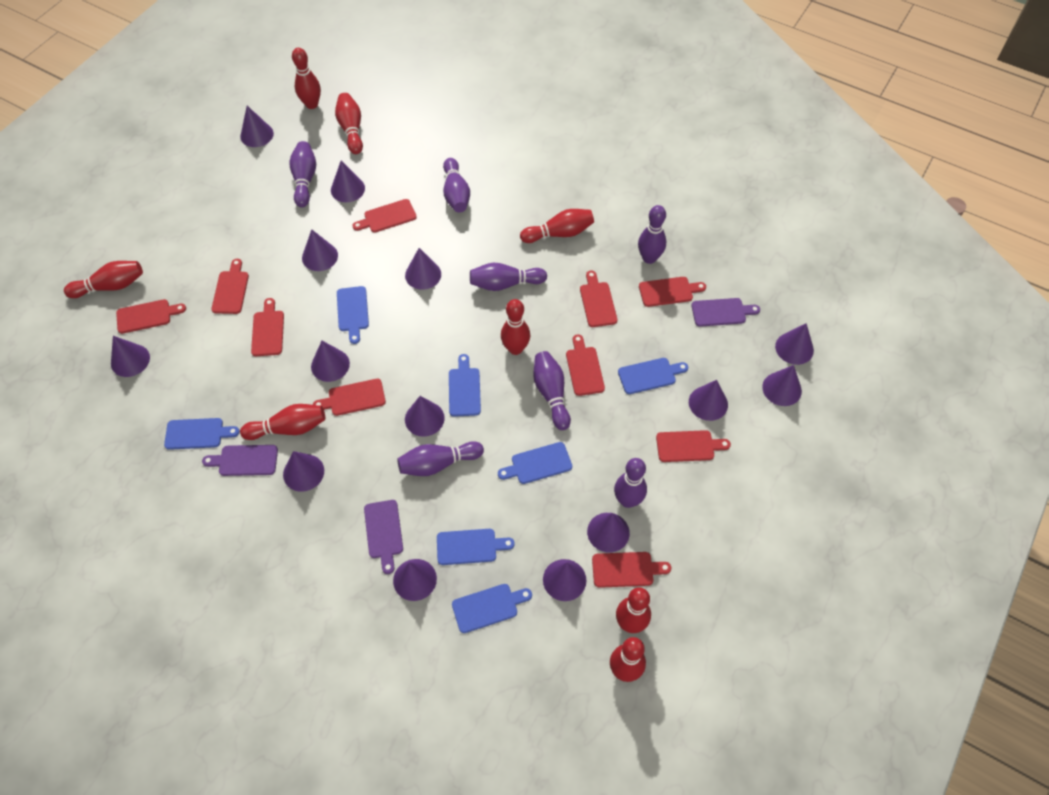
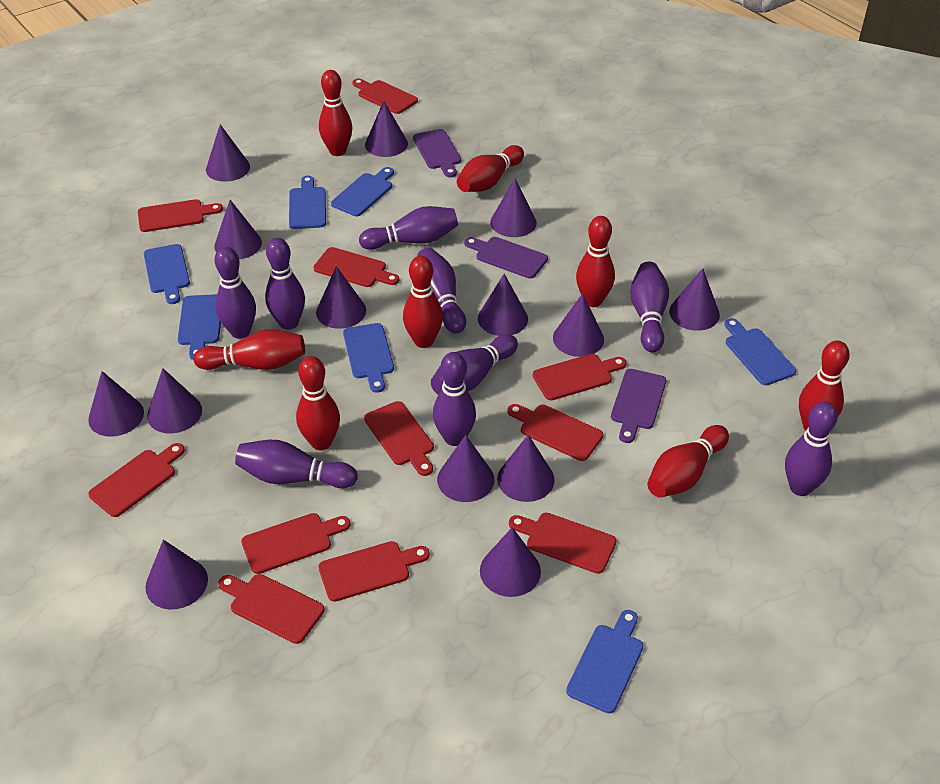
purple bowling pin: 7 -> 9
red cutting board: 10 -> 11

